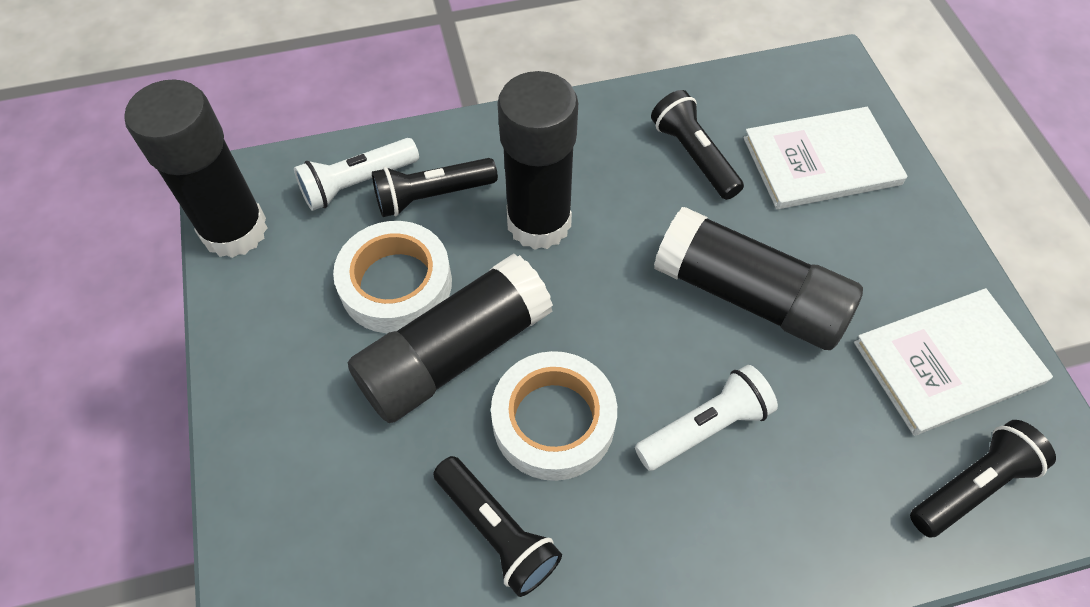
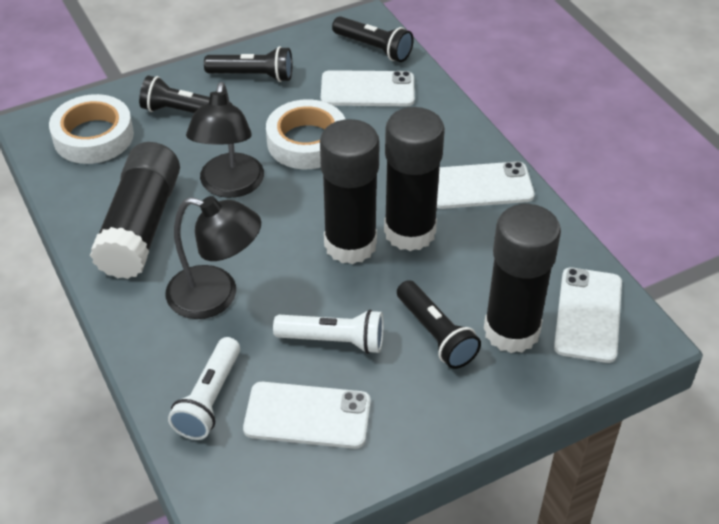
black lamp: 0 -> 2
white book: 2 -> 0
white phone: 0 -> 4

